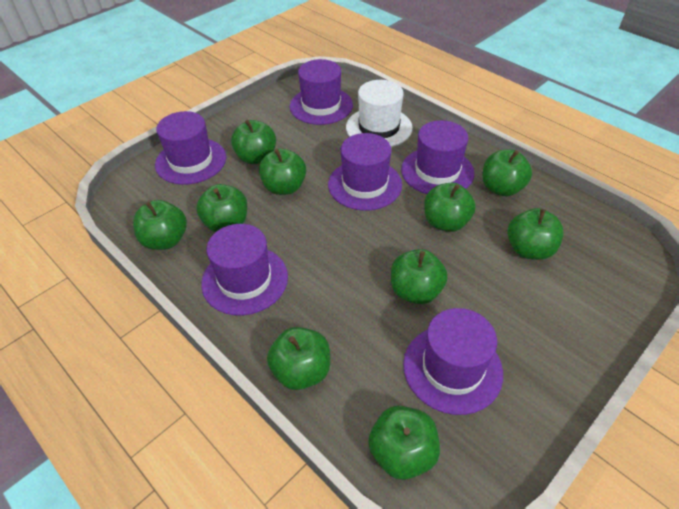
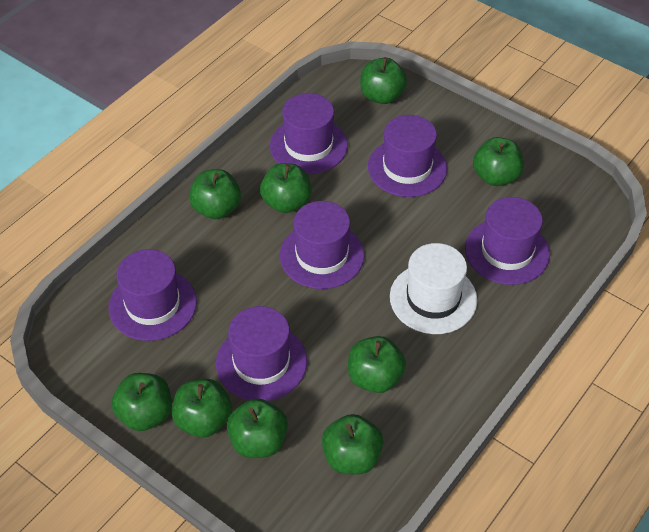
green apple: 10 -> 9

